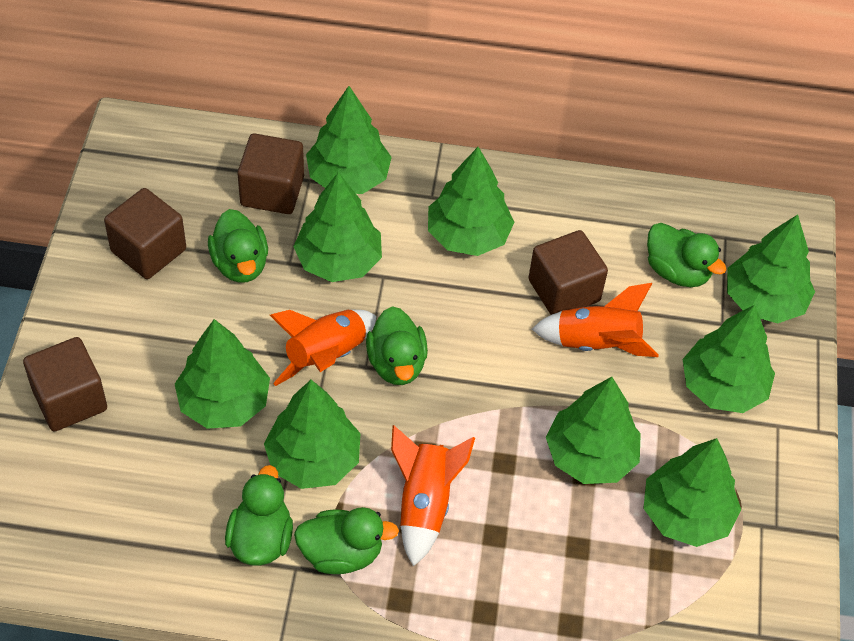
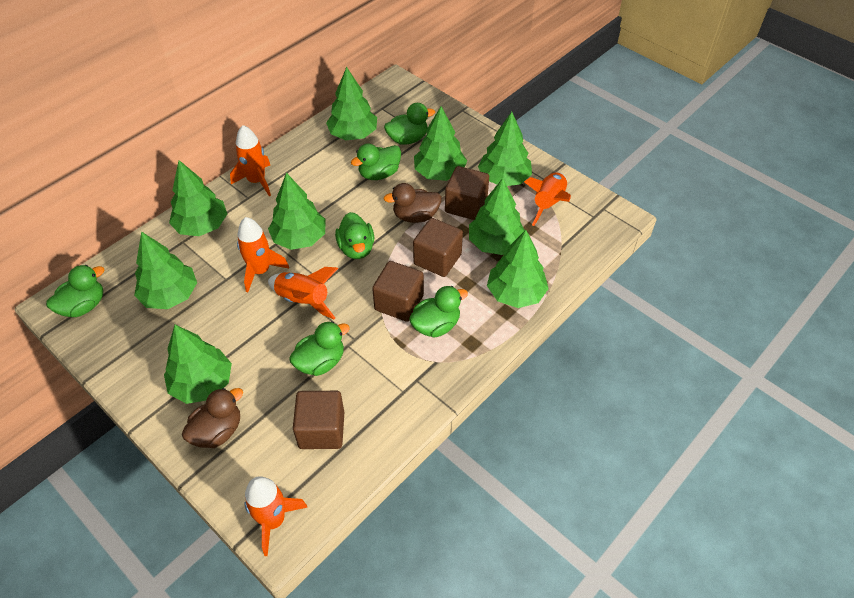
brown duck: 0 -> 2
green duck: 5 -> 6
orange rocket: 3 -> 5

